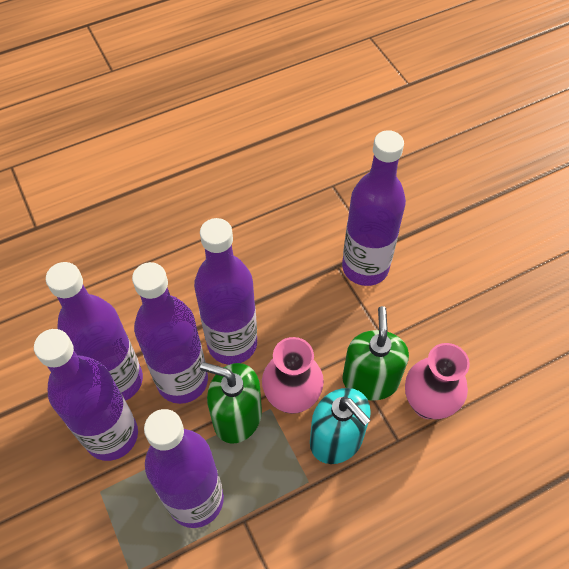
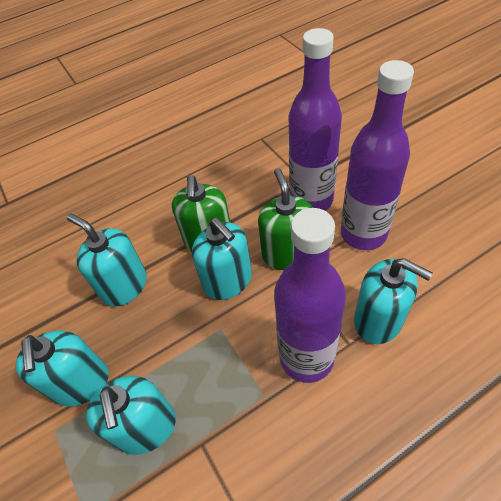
pink vase: 2 -> 0
purple bottle: 6 -> 3
turquoise soap dispenser: 1 -> 5

